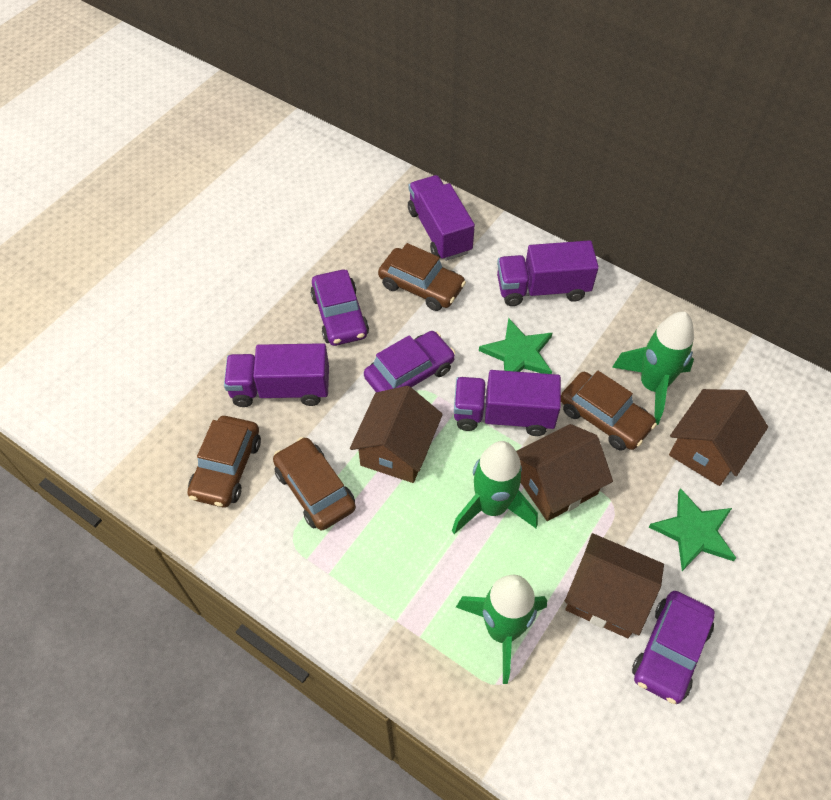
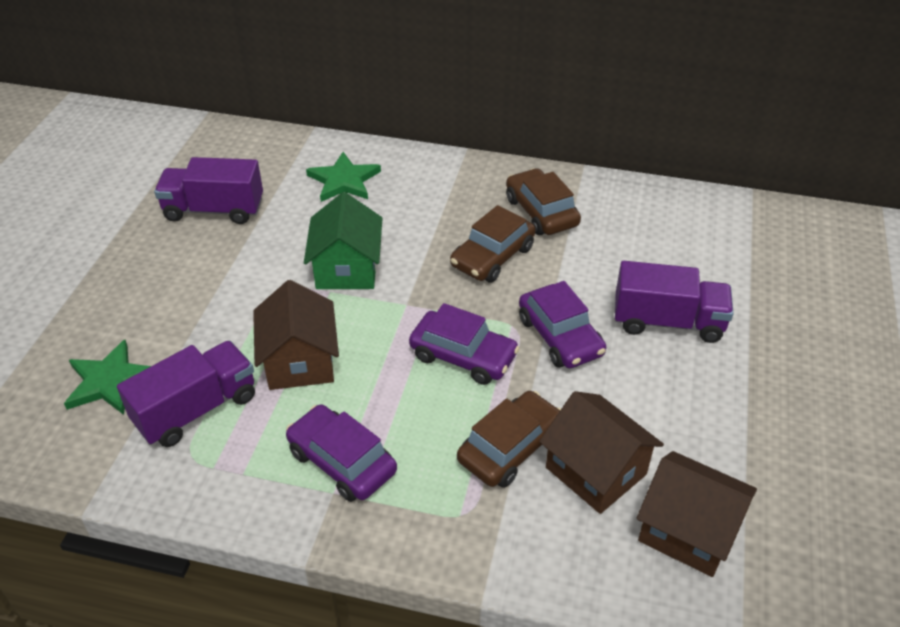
brown car: 4 -> 3
brown house: 4 -> 3
green house: 0 -> 1
green rocket: 3 -> 0
purple truck: 4 -> 3

